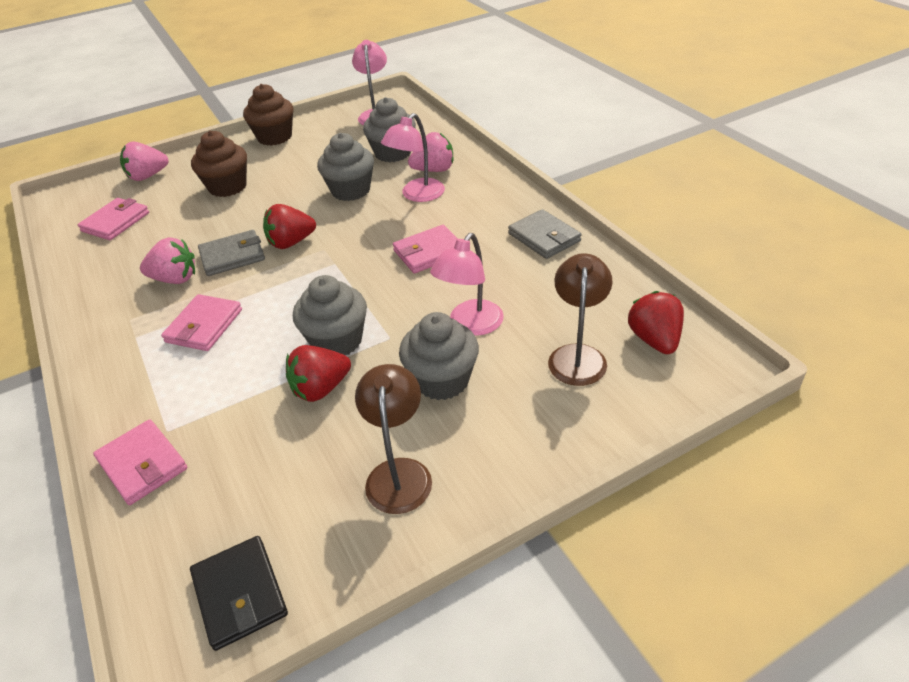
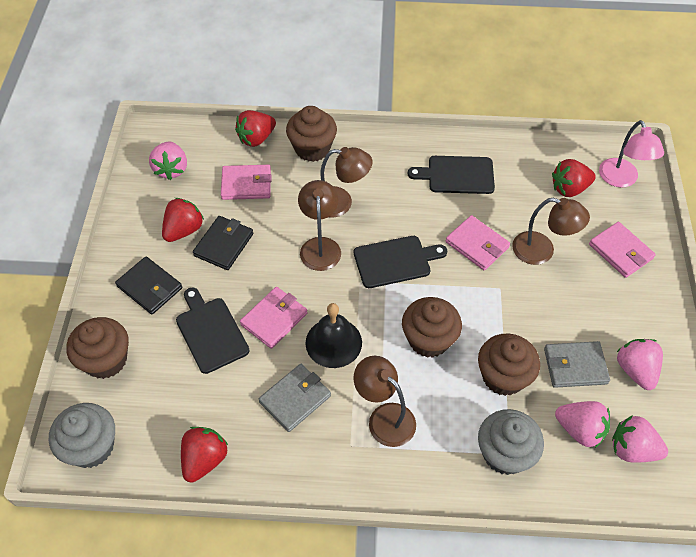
black bell: 0 -> 1
black cutting board: 0 -> 3
black wallet: 1 -> 2
brown cupcake: 2 -> 4
brown lamp: 2 -> 4
grey cupcake: 4 -> 2
pink lamp: 3 -> 1
pink strawberry: 3 -> 4
red strawberry: 3 -> 4

